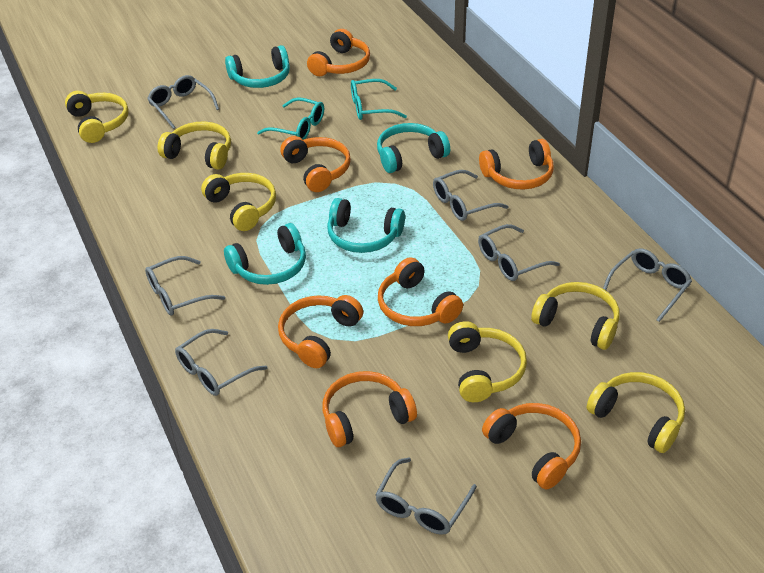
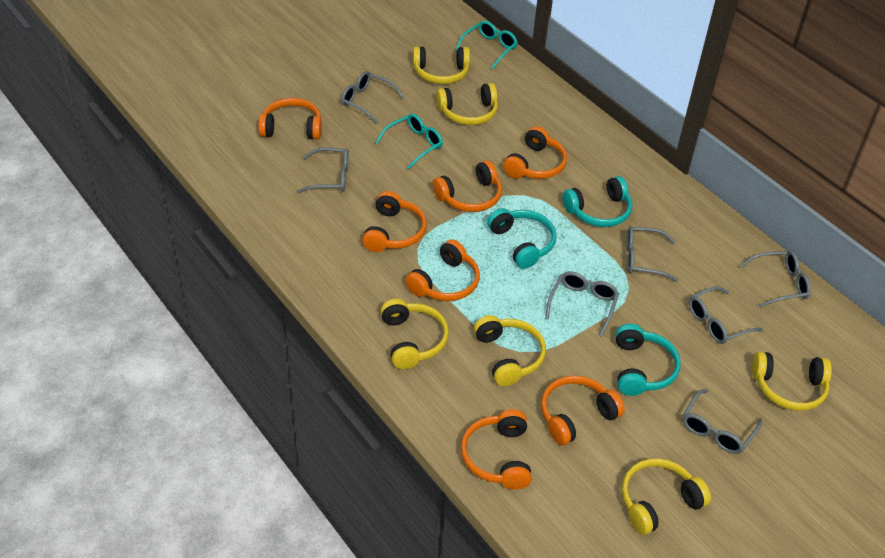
turquoise headphones: 4 -> 3

